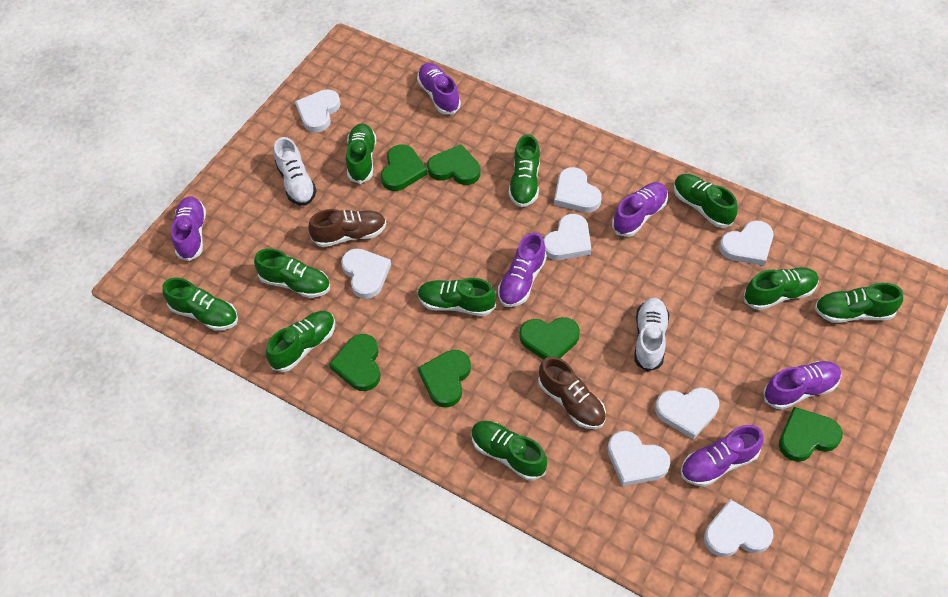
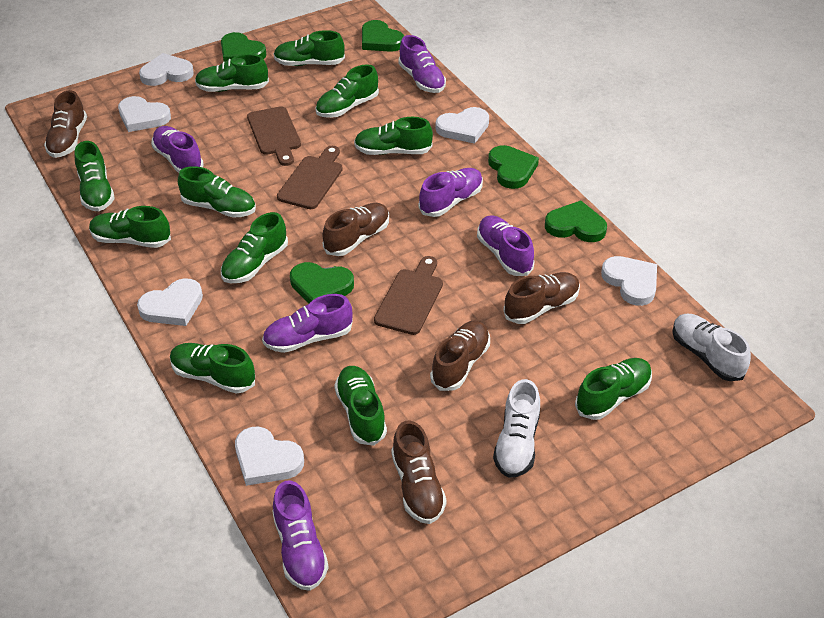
brown cutting board: 0 -> 3
brown shoe: 2 -> 5
green heart: 6 -> 5
green shoe: 10 -> 11
white heart: 8 -> 6

